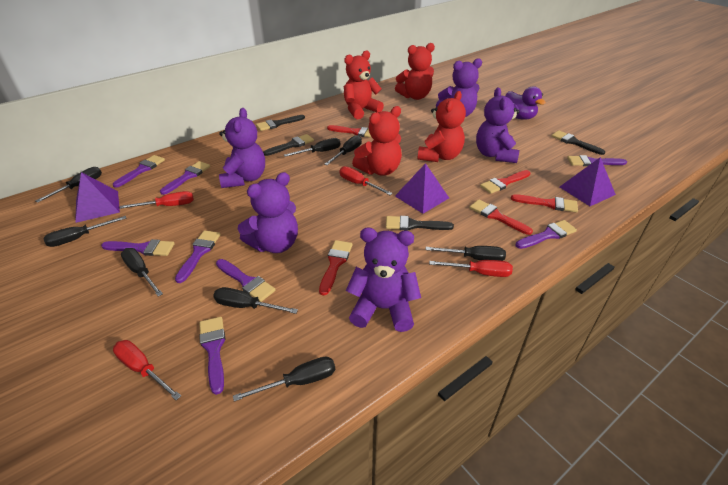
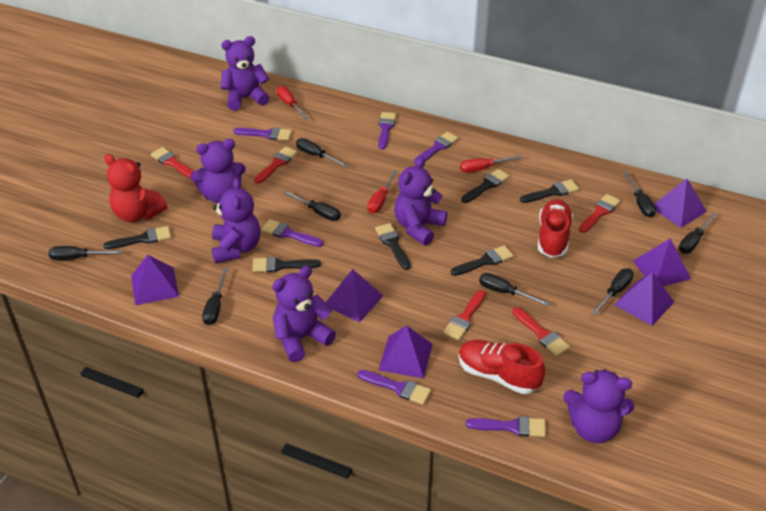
black brush: 4 -> 6
purple brush: 8 -> 6
purple duck: 1 -> 0
purple pyramid: 3 -> 6
purple teddy bear: 5 -> 6
red screwdriver: 4 -> 3
red shoe: 0 -> 2
red teddy bear: 4 -> 1

